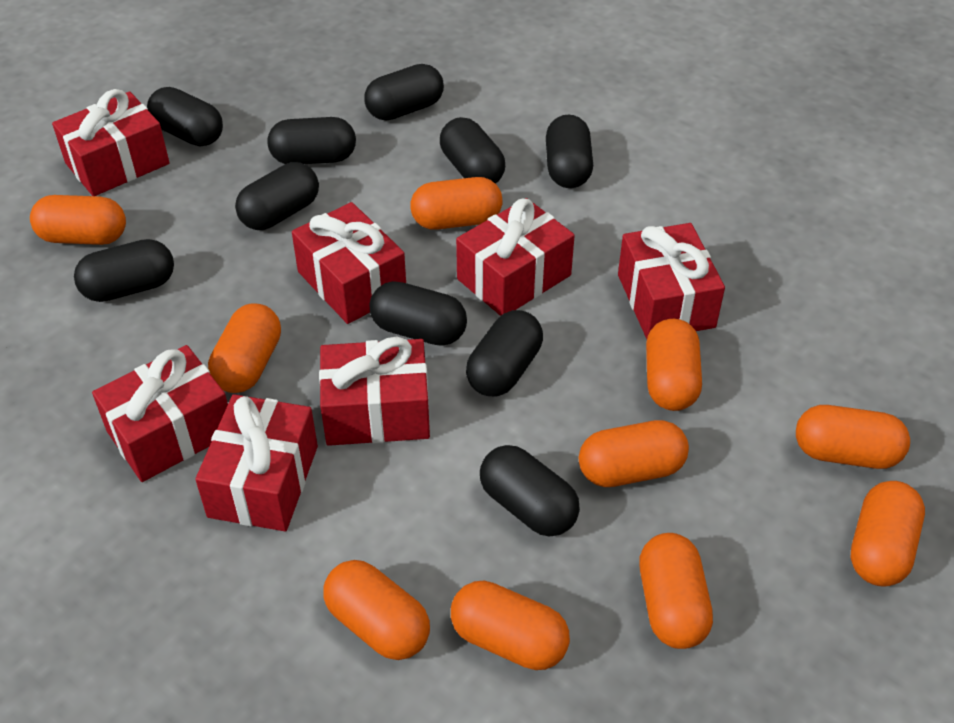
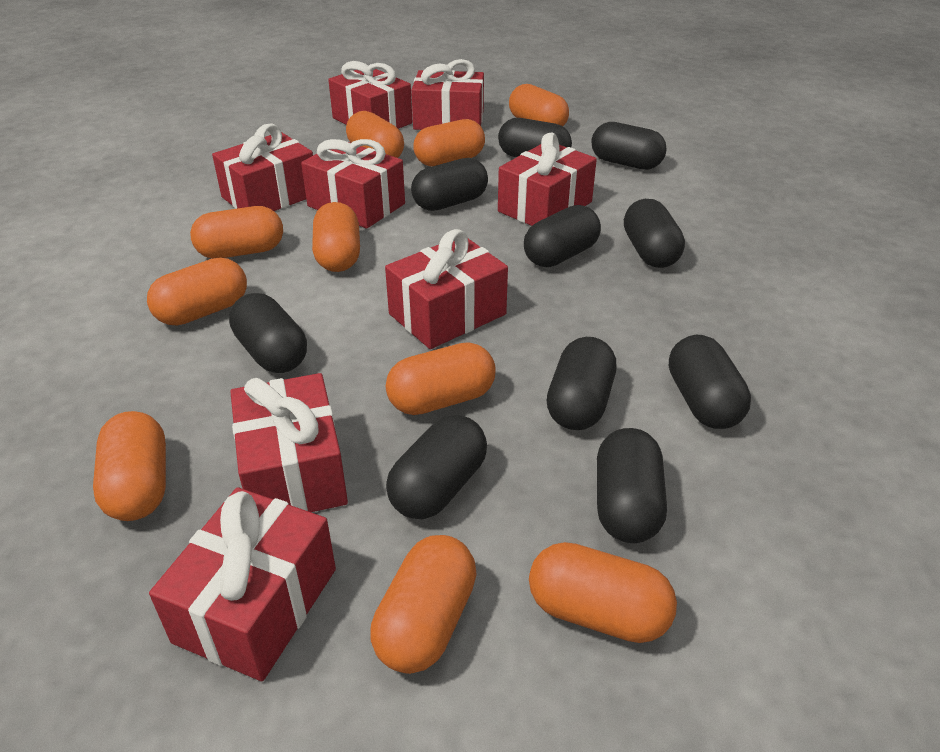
red gift: 7 -> 8

